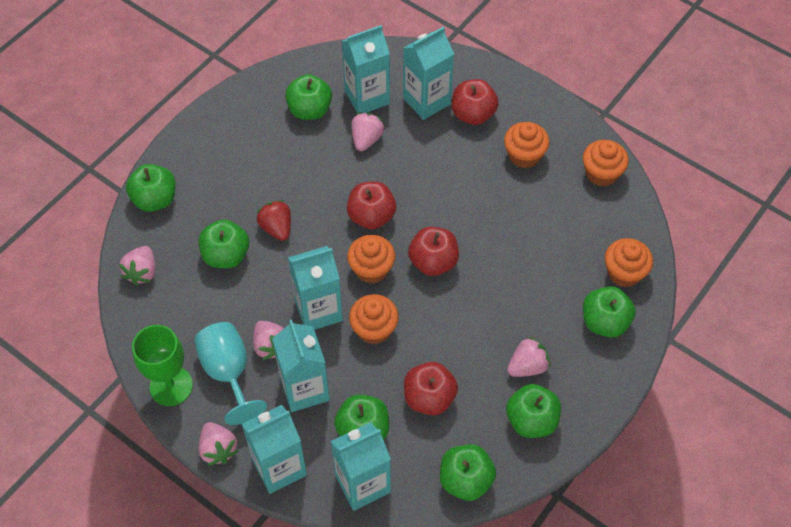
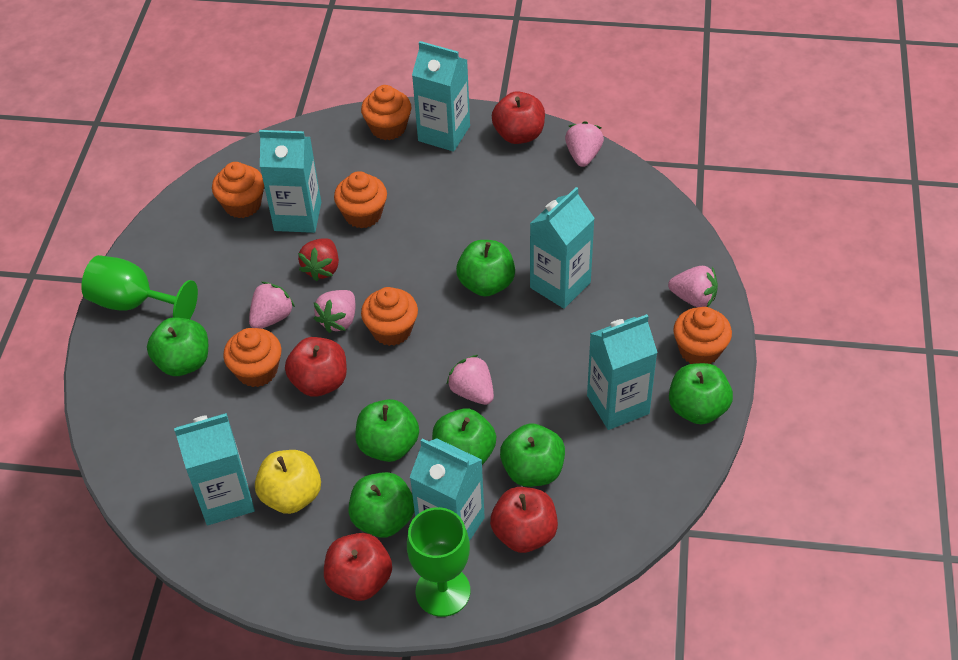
green goblet: 1 -> 2
orange cupcake: 5 -> 6
turquoise goblet: 1 -> 0
yellow apple: 0 -> 1

